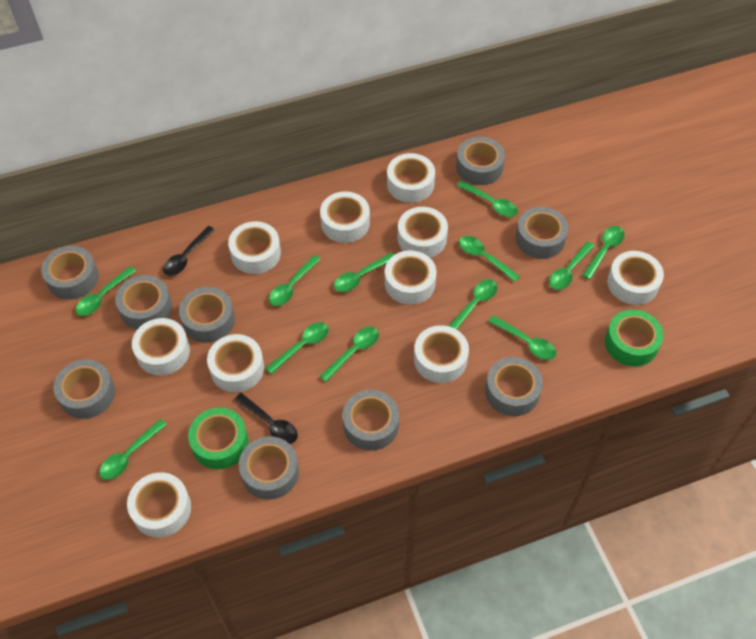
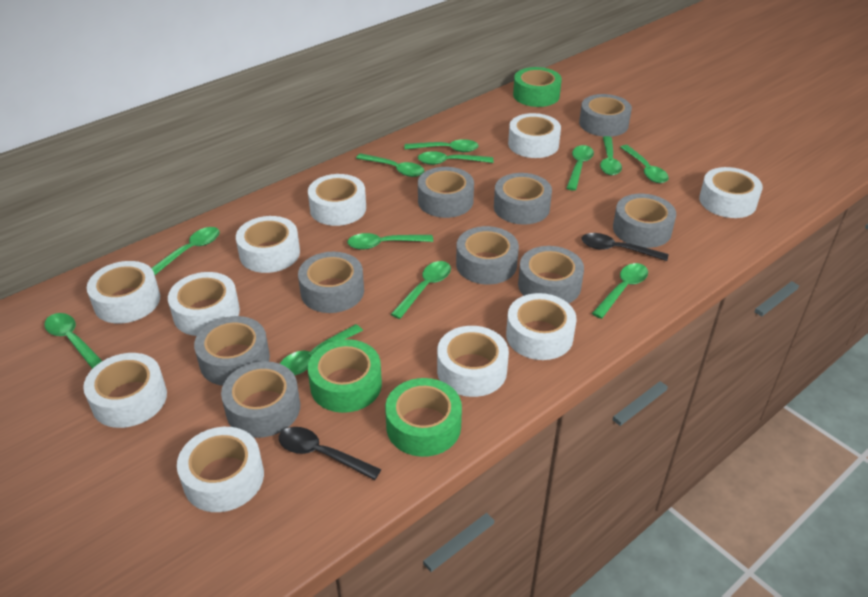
green tape: 2 -> 3

